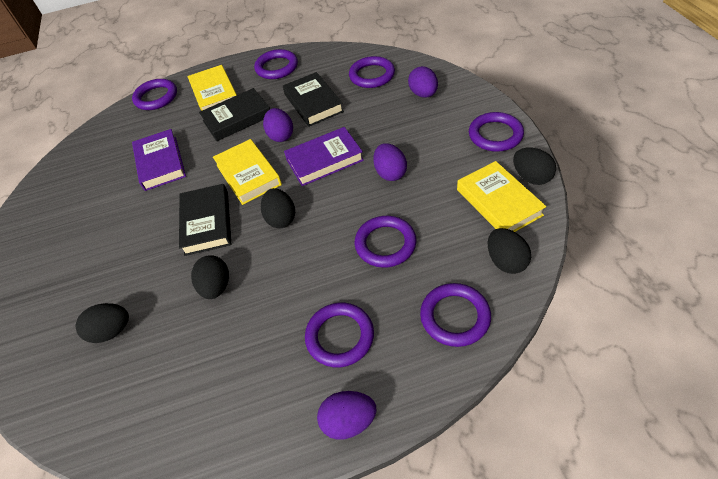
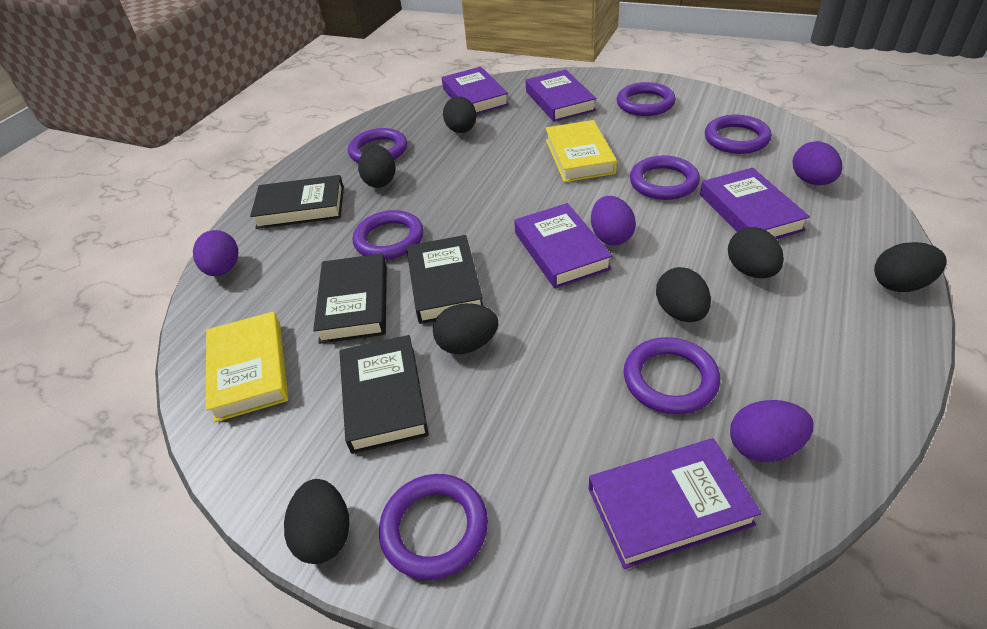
black book: 3 -> 4
black egg: 5 -> 7
purple book: 2 -> 5
yellow book: 3 -> 2

